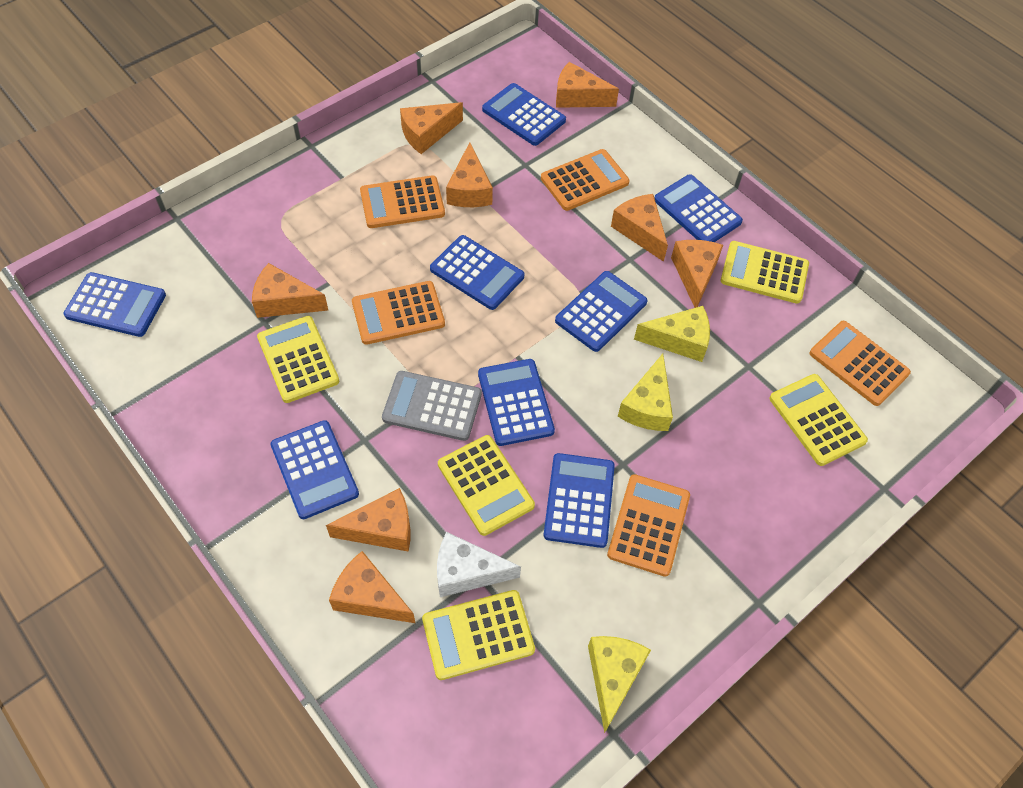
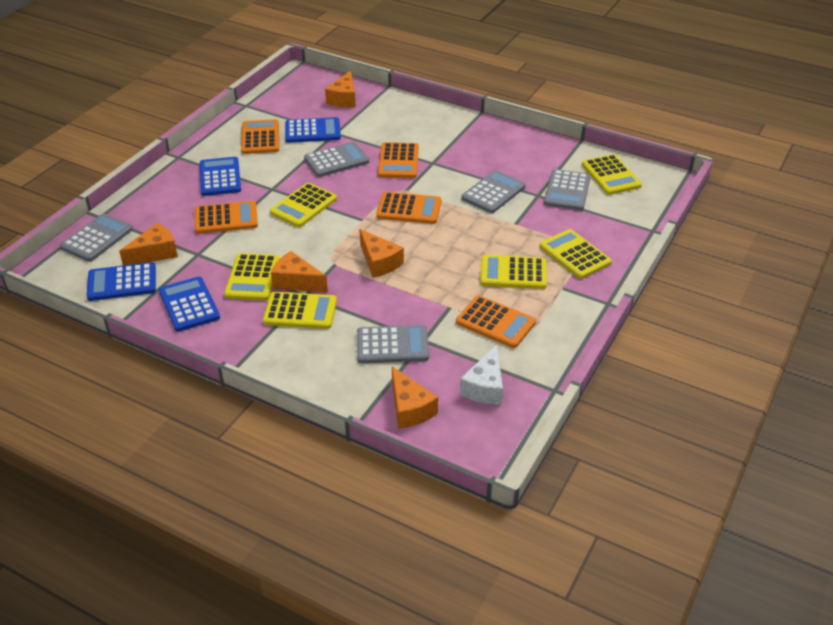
blue calculator: 8 -> 4
grey calculator: 1 -> 5
orange cheese: 8 -> 5
yellow calculator: 5 -> 6
yellow cheese: 3 -> 0

